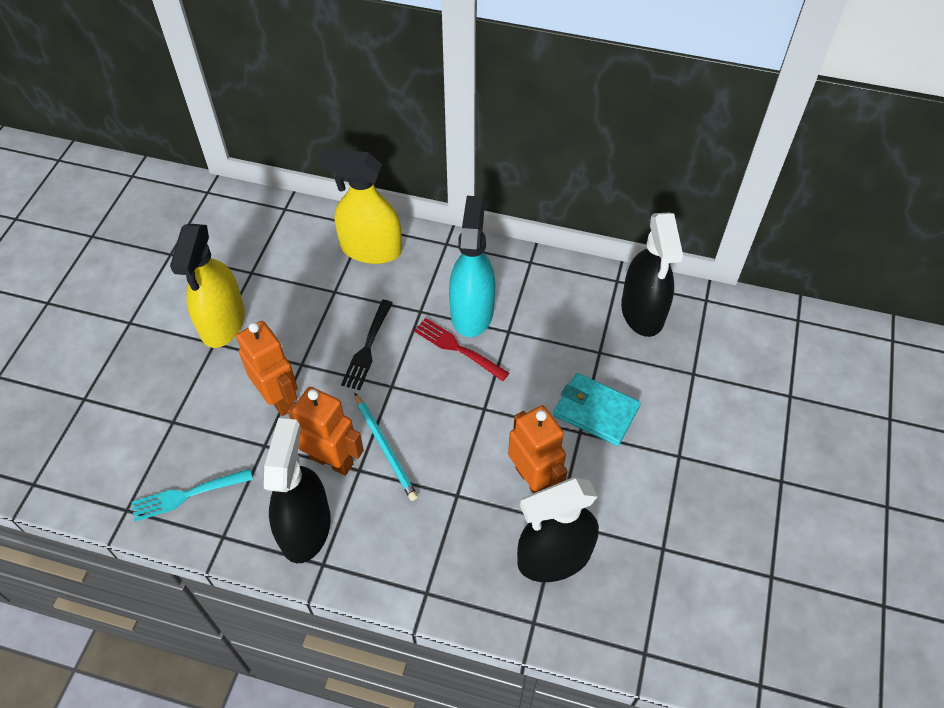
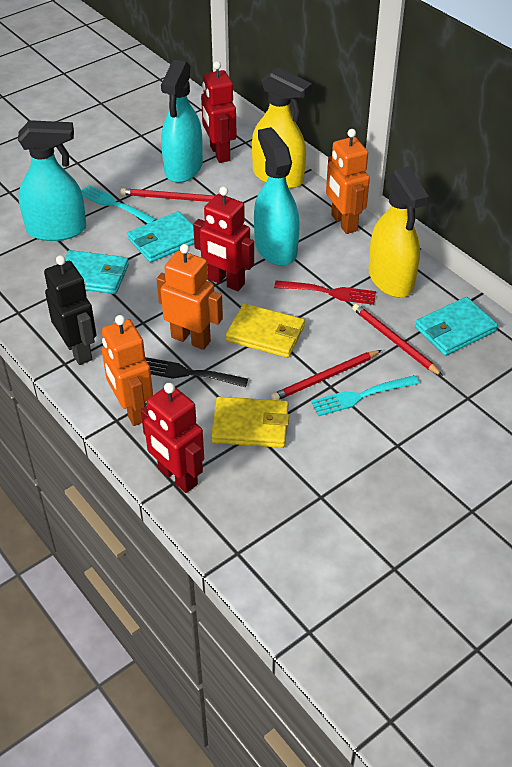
black robot: 0 -> 1
black spray bottle: 3 -> 0
red pencil: 0 -> 3
red robot: 0 -> 3
turquoise fork: 1 -> 2
turquoise pencil: 1 -> 0
turquoise spray bottle: 1 -> 3
turquoise wallet: 1 -> 3
yellow wallet: 0 -> 2

